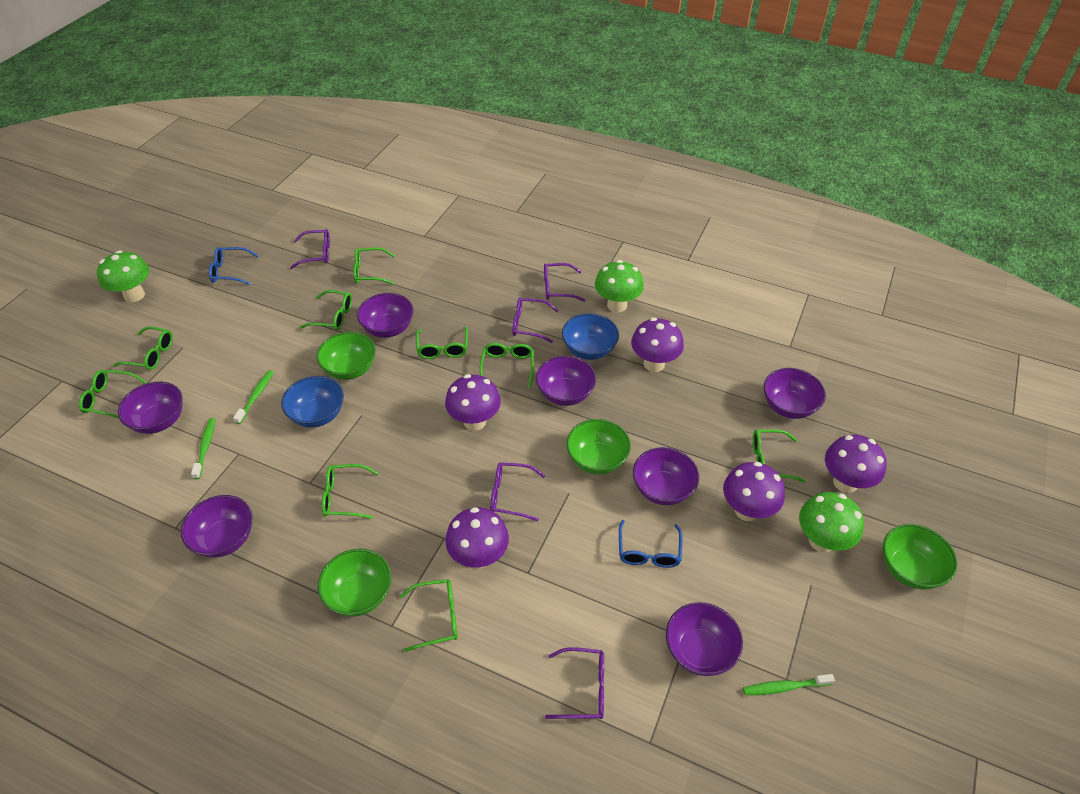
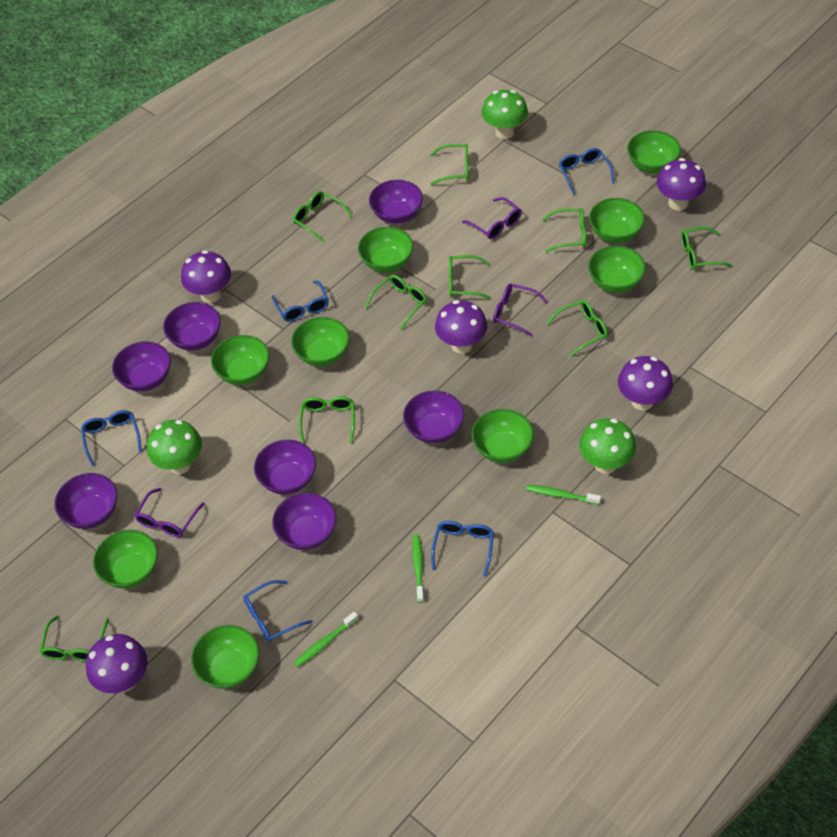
blue bowl: 2 -> 0
blue glasses: 2 -> 5
green bowl: 4 -> 9
purple glasses: 5 -> 3

